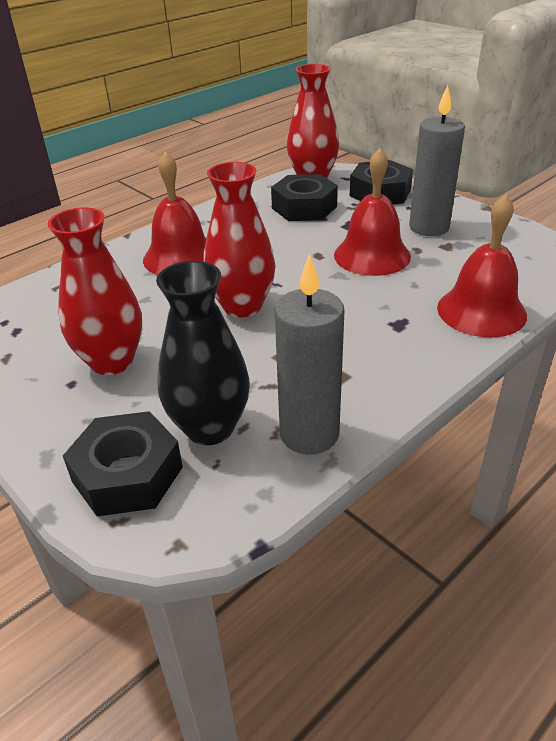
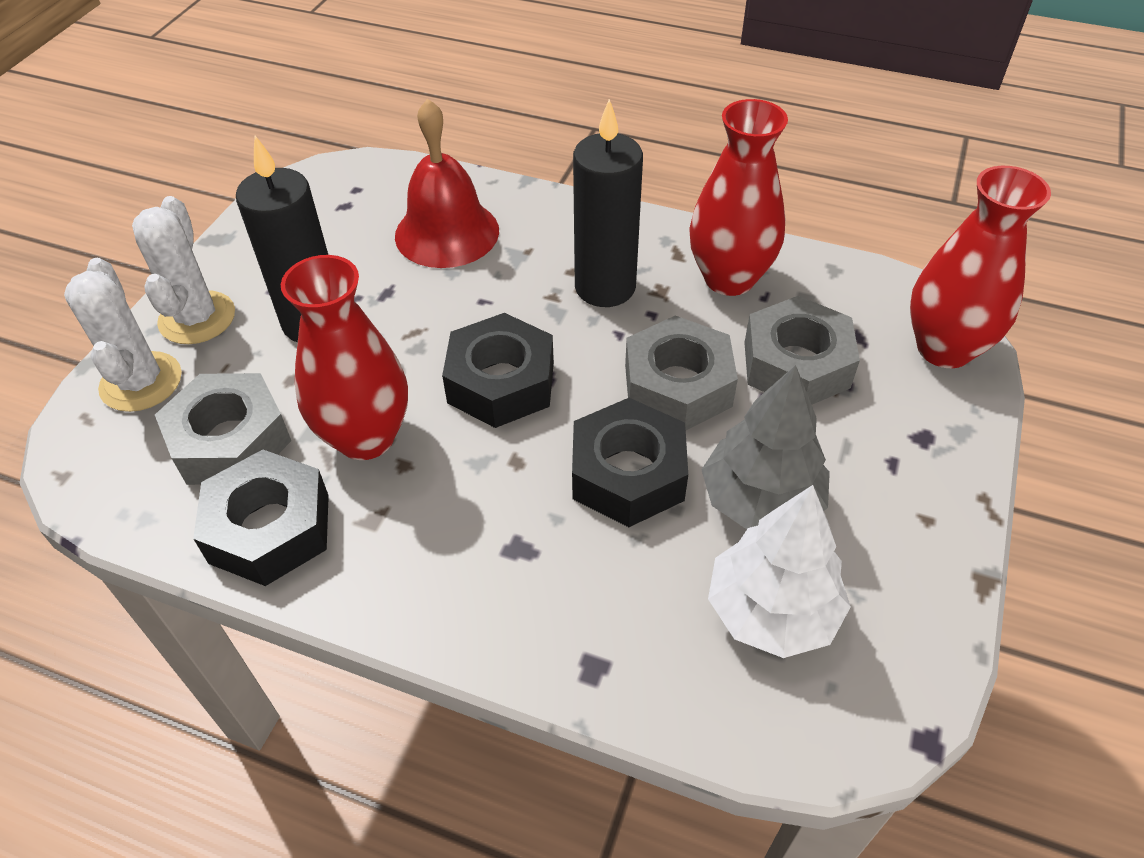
black candle: 0 -> 2
black vase: 1 -> 0
grey candle: 2 -> 0
grey nut: 0 -> 3
grey tree: 0 -> 1
red bell: 3 -> 1
white cactus: 0 -> 2
white tree: 0 -> 1

